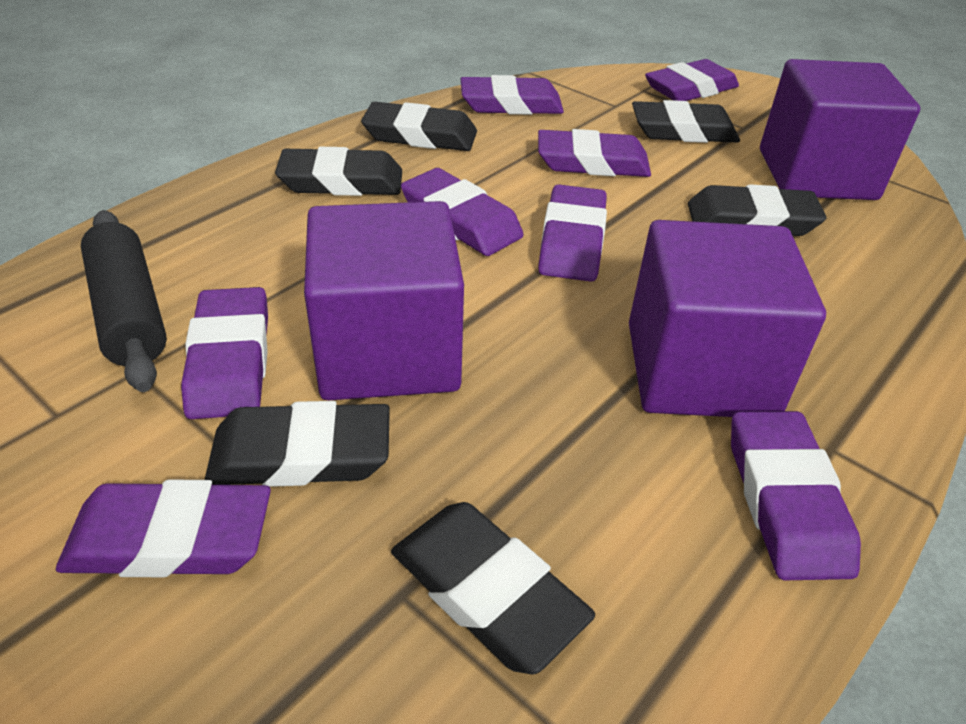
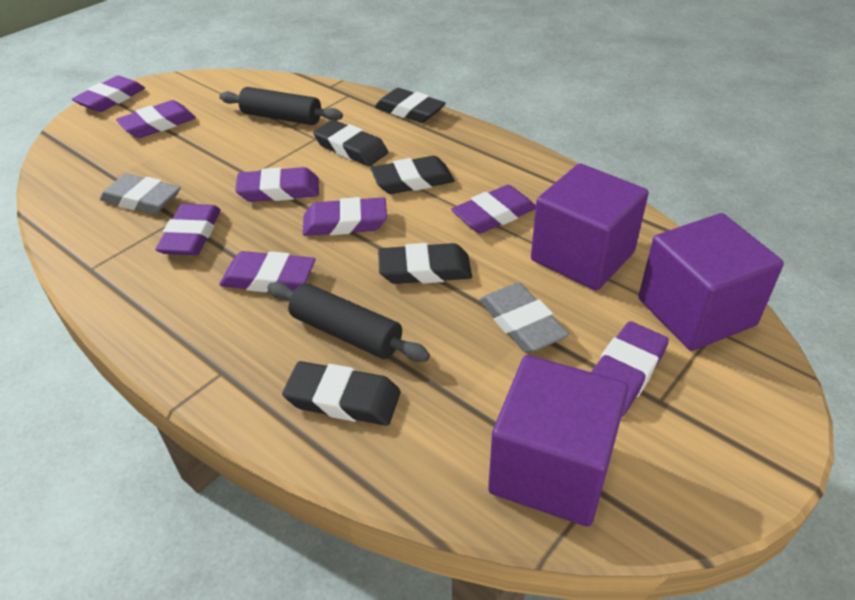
black eraser: 6 -> 5
black rolling pin: 1 -> 2
grey eraser: 0 -> 2

